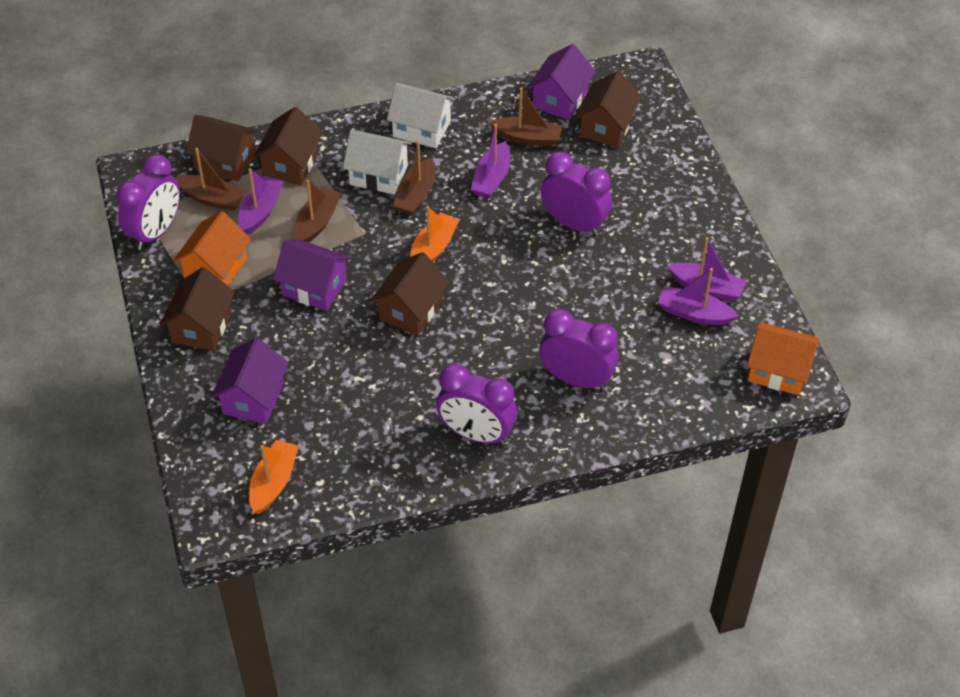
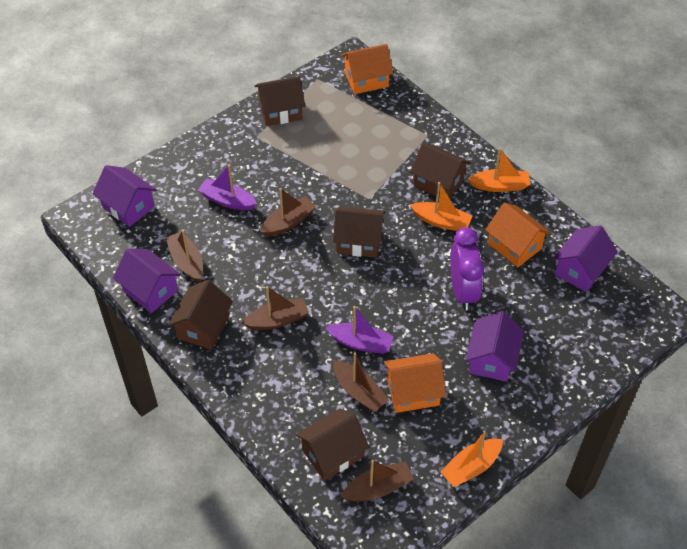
brown boat: 4 -> 5
orange boat: 2 -> 3
orange house: 2 -> 3
purple boat: 4 -> 2
purple clock: 4 -> 1
purple house: 3 -> 4
white house: 2 -> 0

